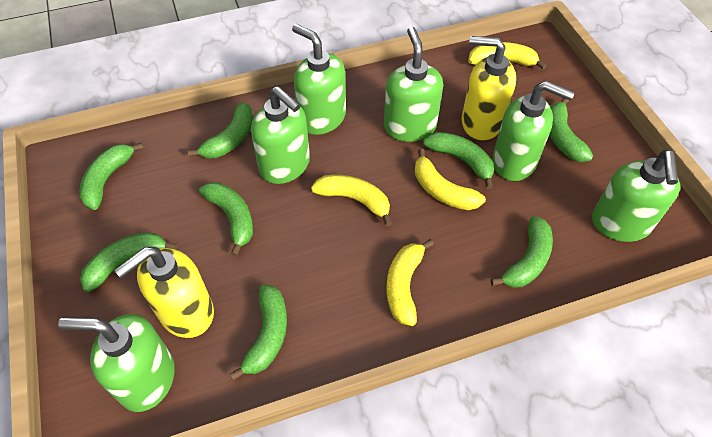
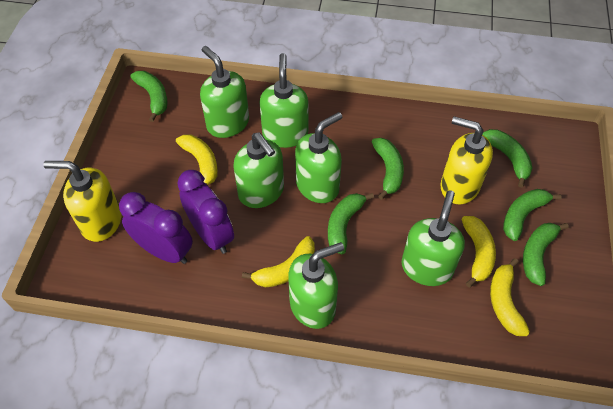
green banana: 8 -> 6
purple clock: 0 -> 2

